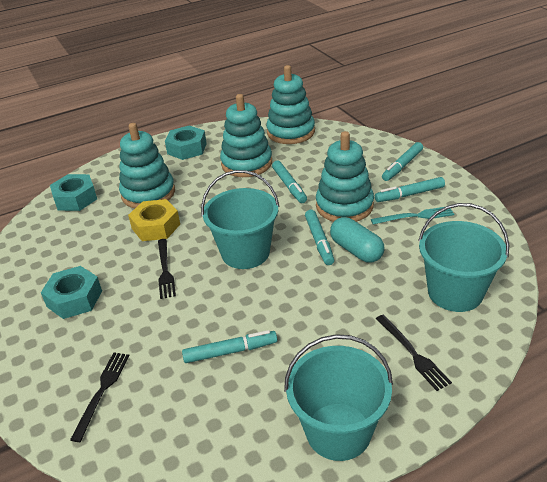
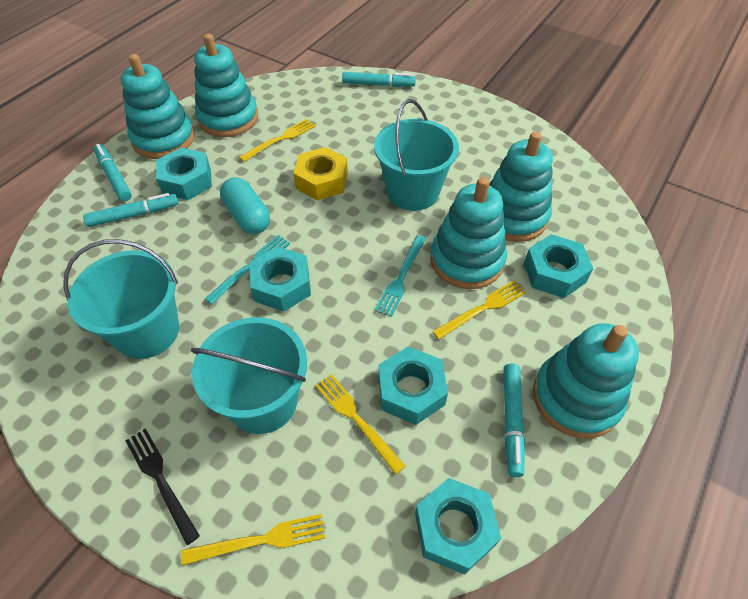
black fork: 3 -> 1
turquoise fork: 1 -> 2
turquoise marker: 5 -> 4
turquoise nut: 3 -> 5
turquoise stacking toy: 4 -> 5
yellow fork: 0 -> 4

